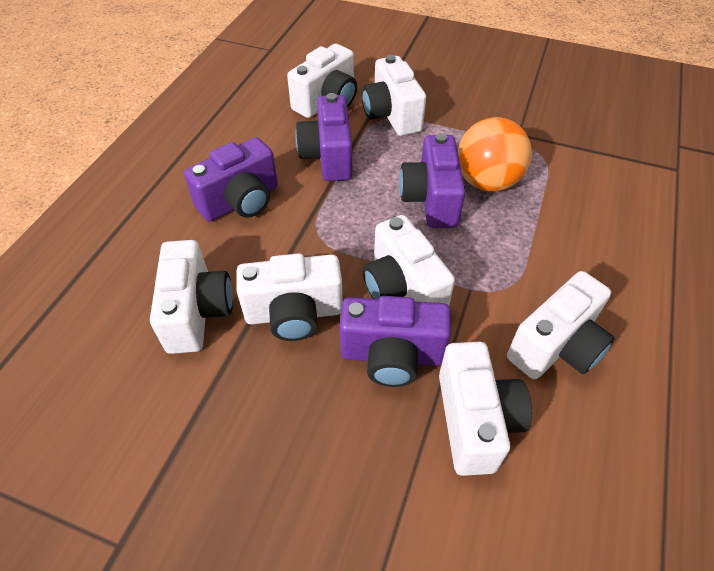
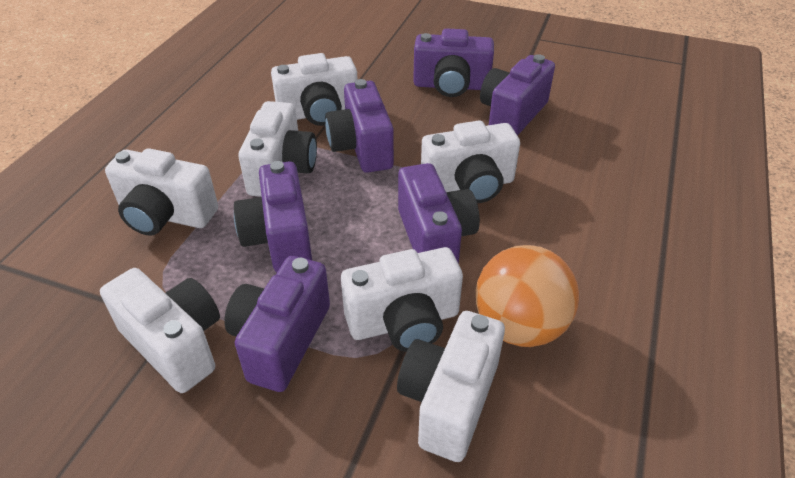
purple camera: 4 -> 6

